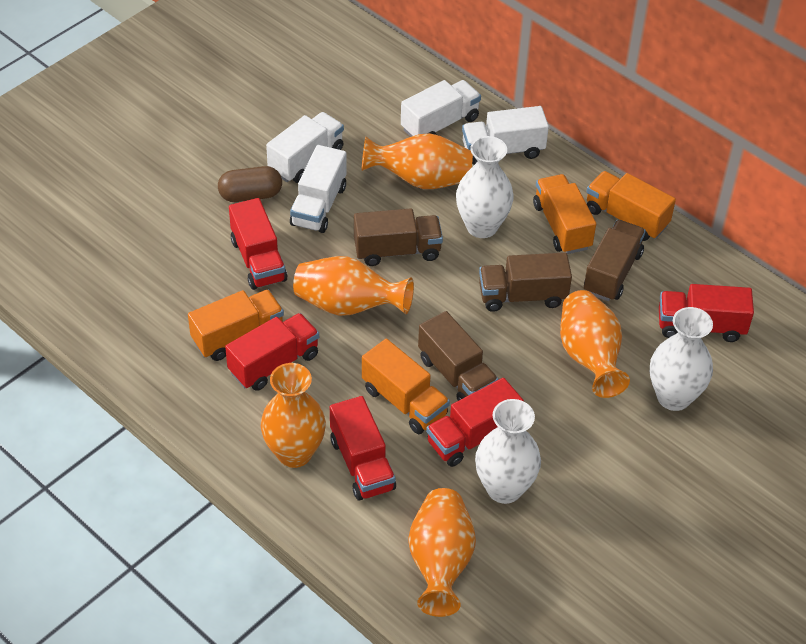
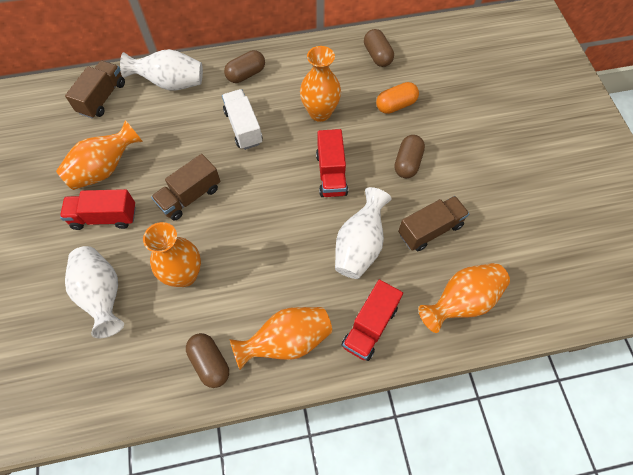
brown capsule: 1 -> 4
brown truck: 4 -> 3
orange capsule: 0 -> 1
orange truck: 4 -> 0
red truck: 5 -> 3
white truck: 4 -> 1

